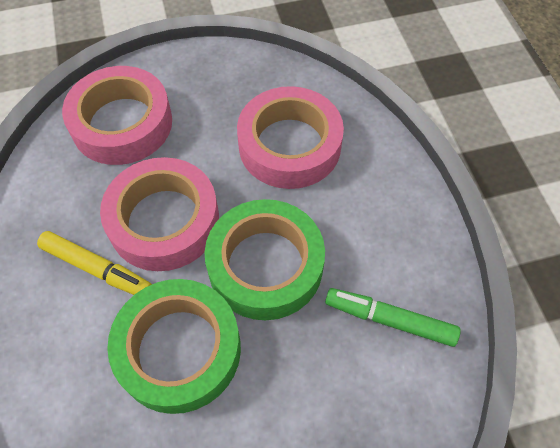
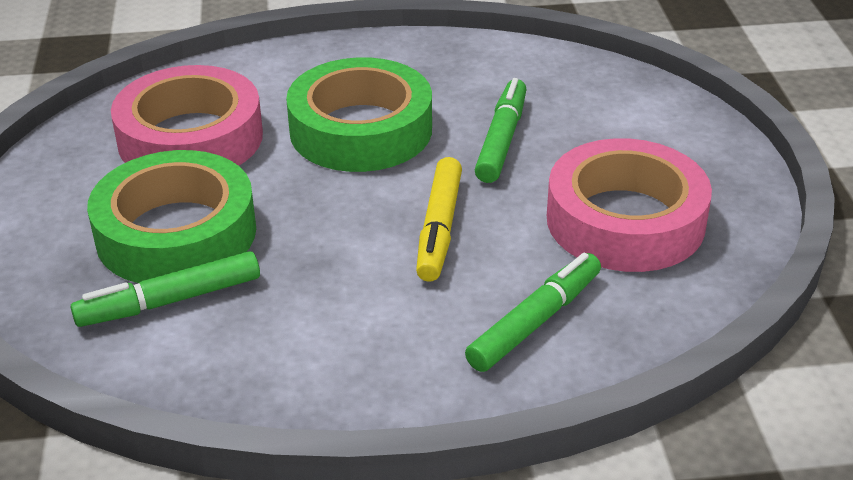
green marker: 1 -> 3
pink tape: 3 -> 2

